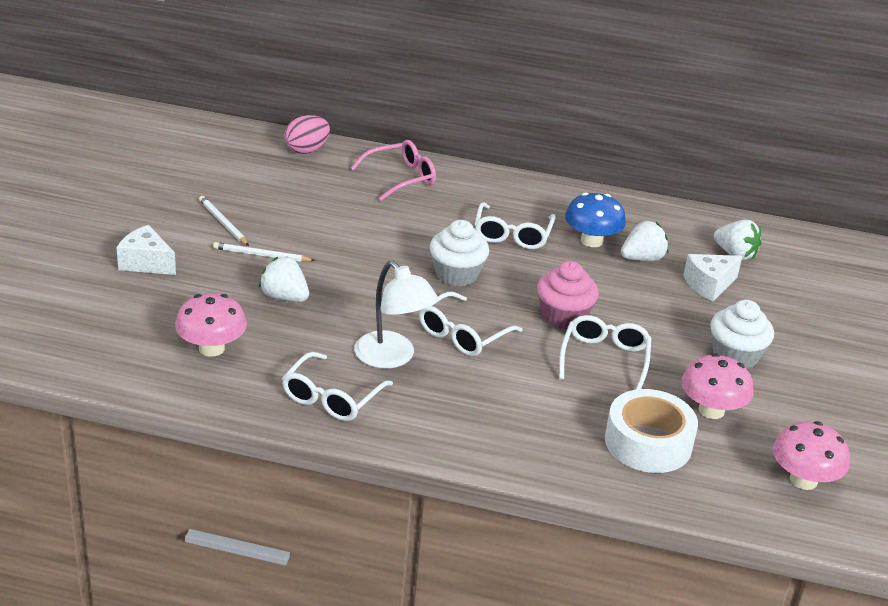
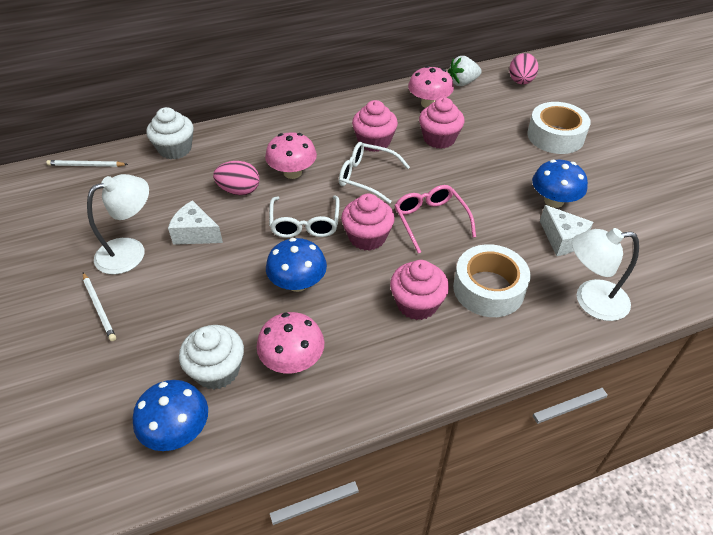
blue mushroom: 1 -> 3
pink cupcake: 1 -> 4
pink egg: 1 -> 2
white glasses: 4 -> 2
white lamp: 1 -> 2
white strawberry: 3 -> 1
white tape: 1 -> 2

